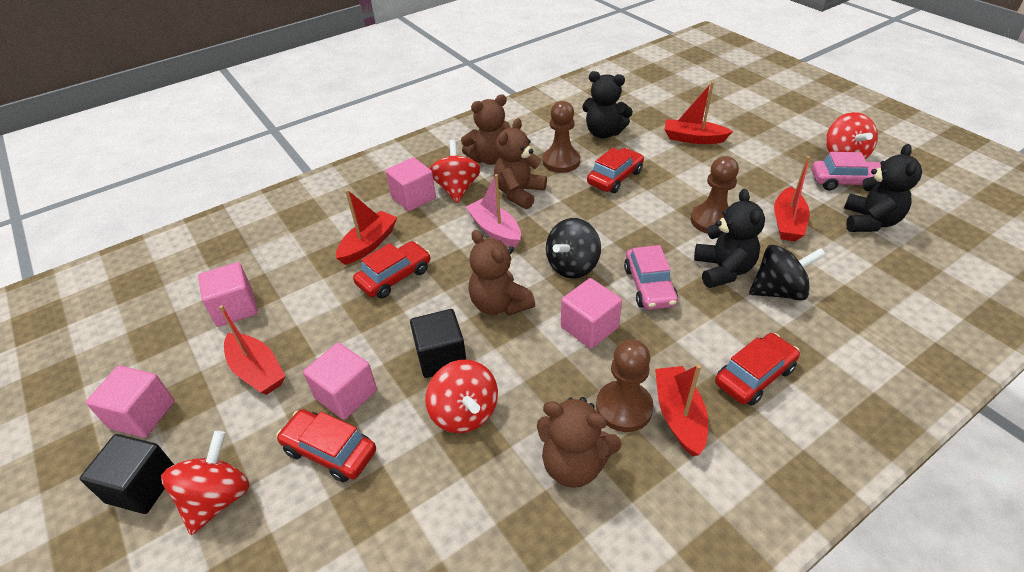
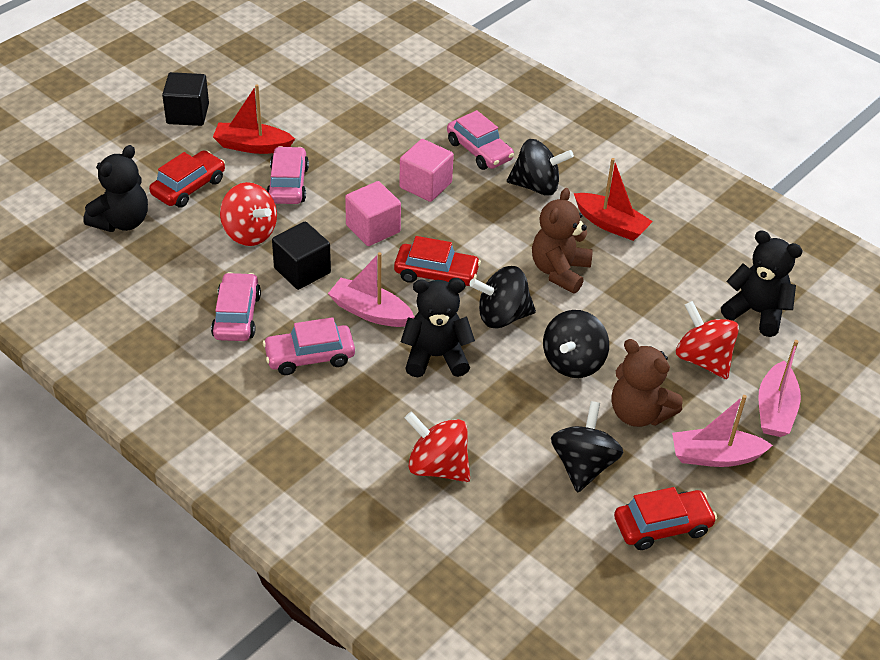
black spinning top: 2 -> 4
brown pawn: 3 -> 0
brown teddy bear: 4 -> 2
pink boat: 1 -> 3
pink car: 2 -> 4
pink cube: 5 -> 2
red boat: 5 -> 2
red car: 4 -> 3
red spinning top: 4 -> 3

